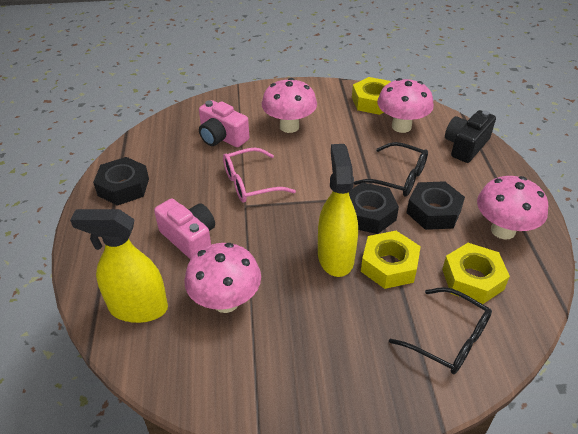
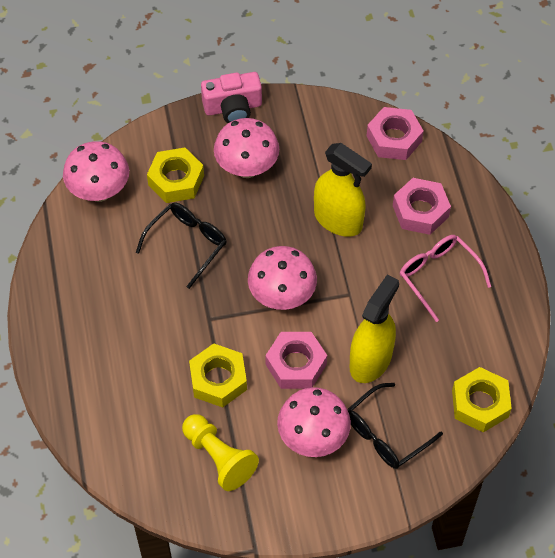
black camera: 1 -> 0
black nut: 3 -> 0
pink camera: 2 -> 1
pink nut: 0 -> 3
yellow pawn: 0 -> 1

